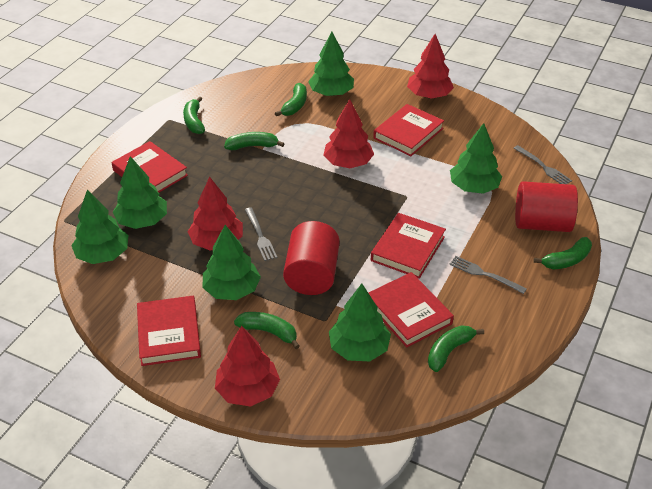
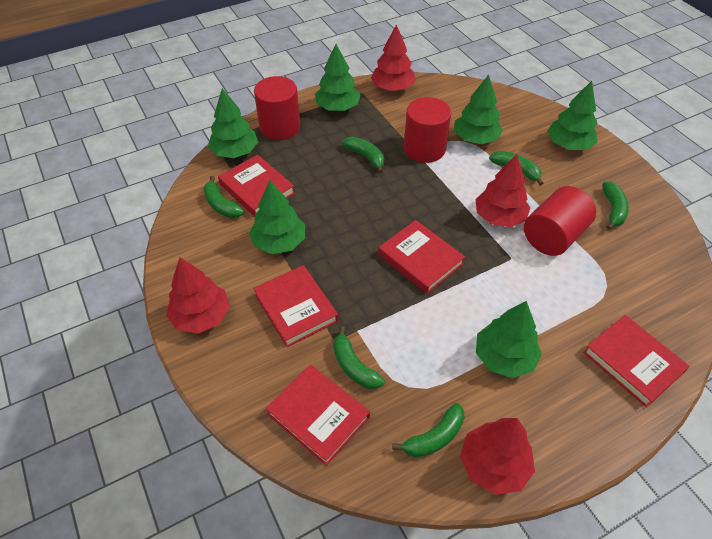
grey fork: 3 -> 0
red cylinder: 2 -> 3

